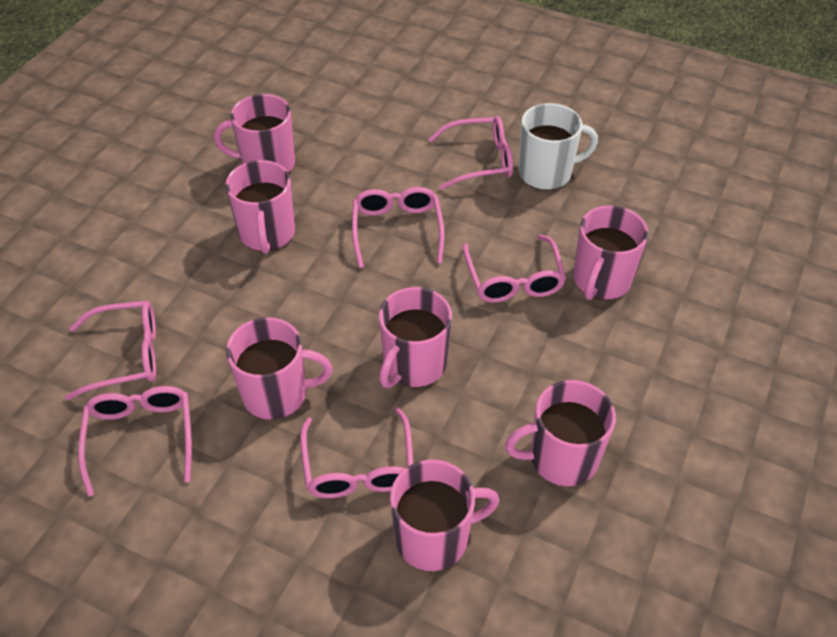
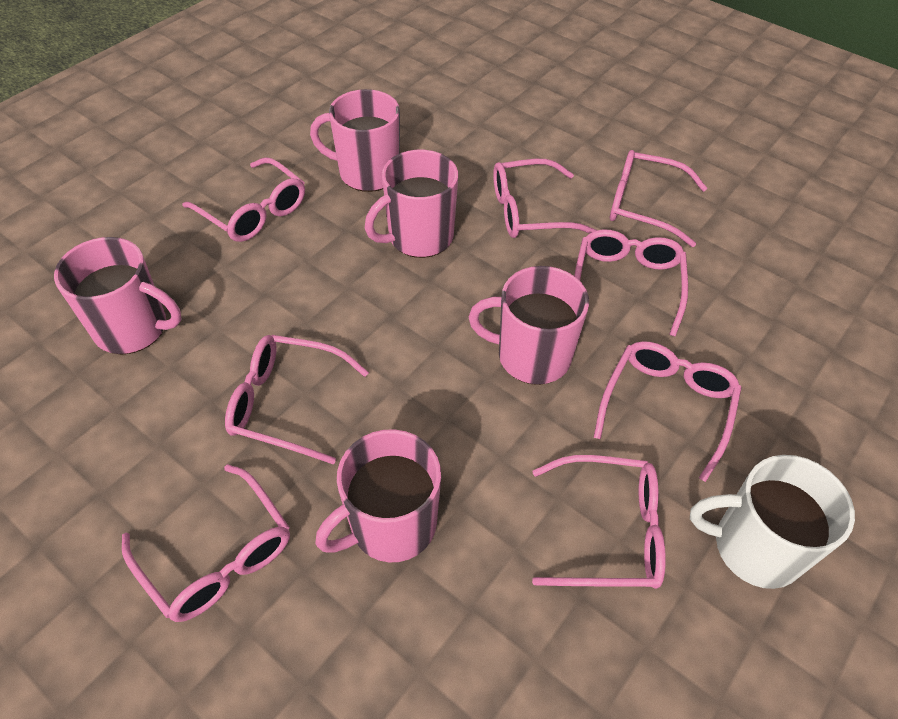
pink glasses: 6 -> 8
pink mug: 7 -> 5

